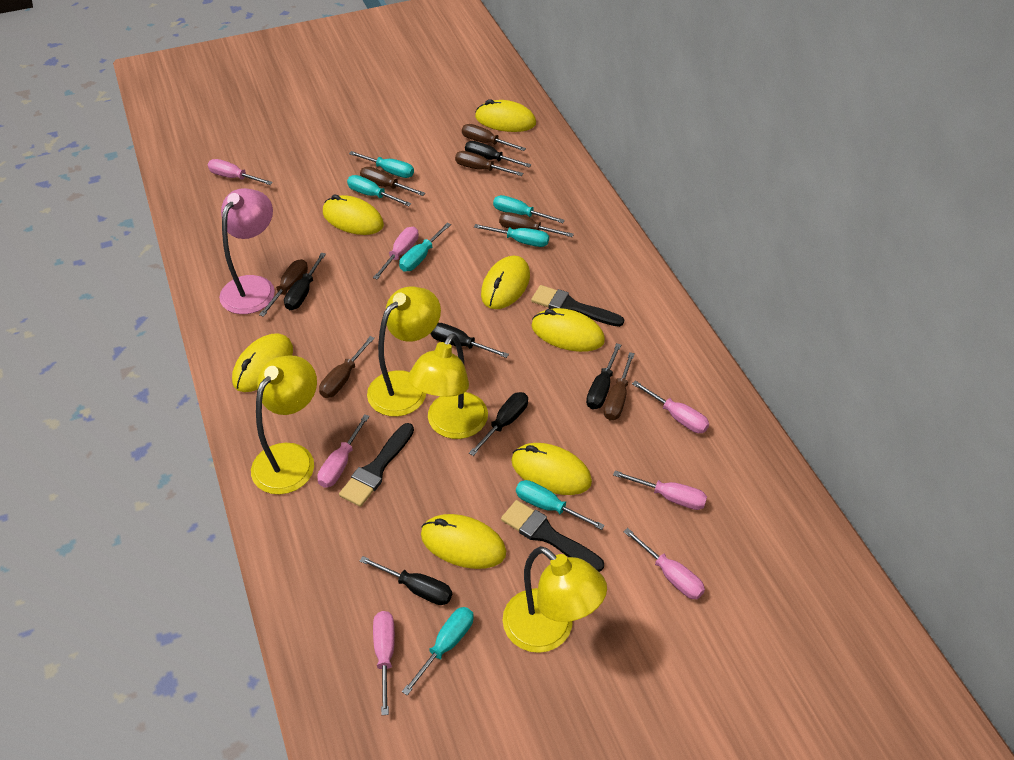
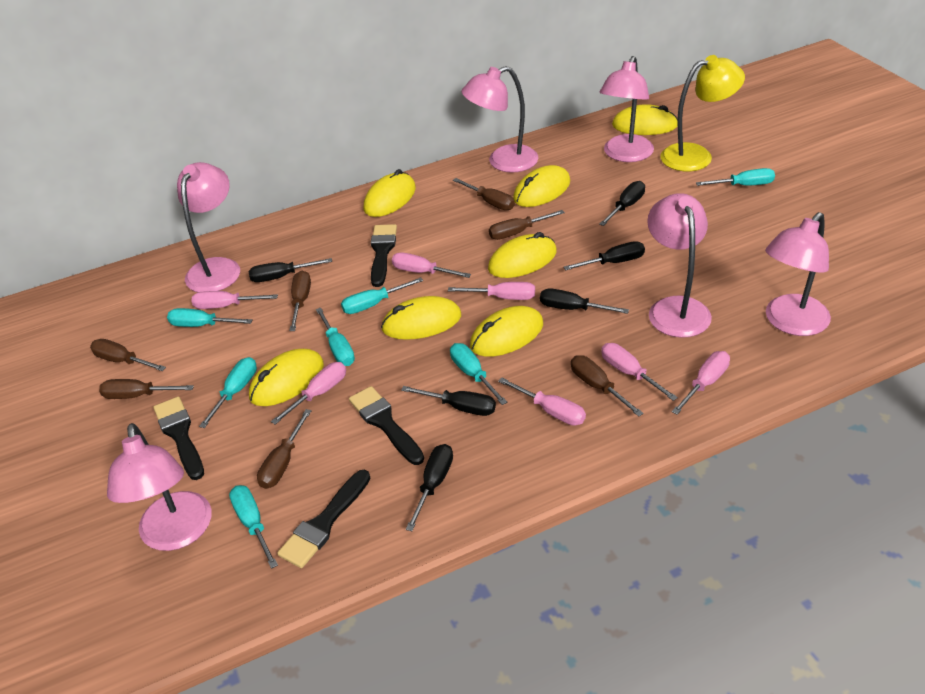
black brush: 3 -> 4
pink lamp: 1 -> 6
yellow lamp: 4 -> 1

